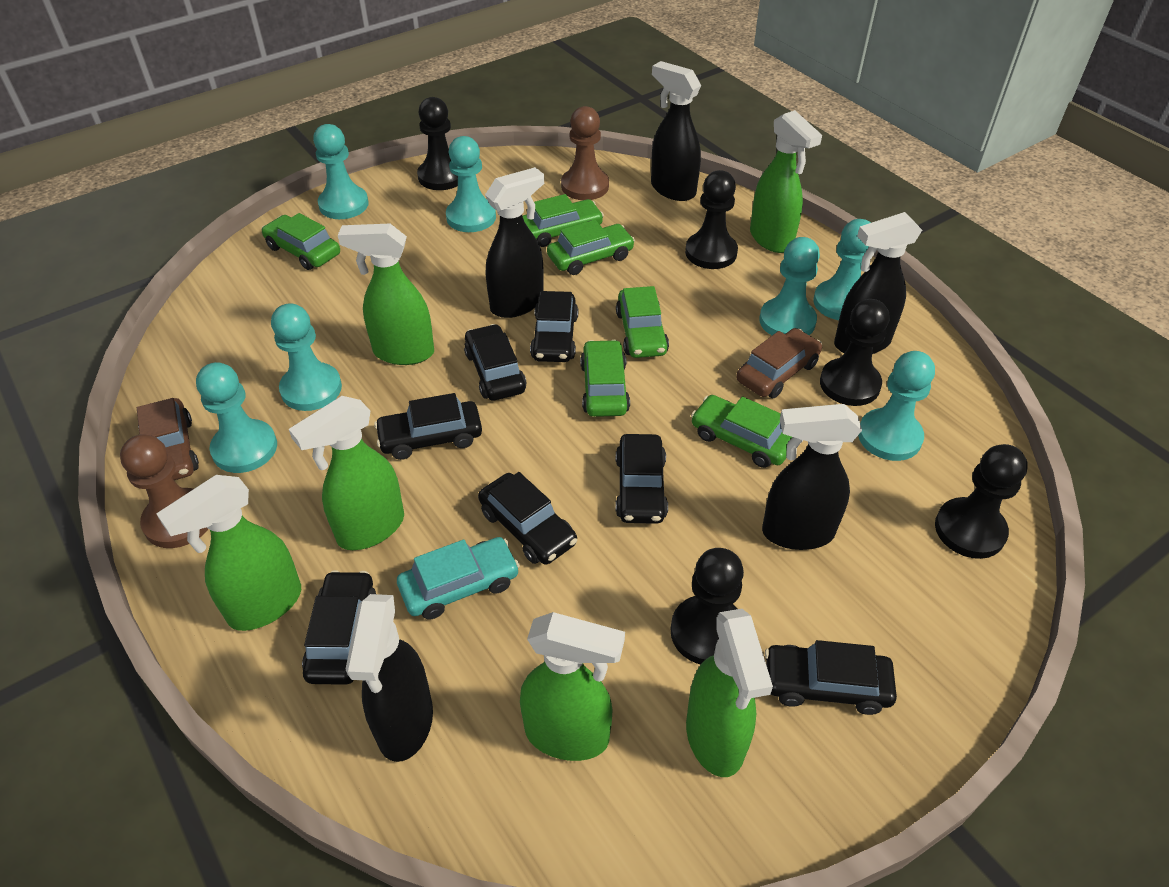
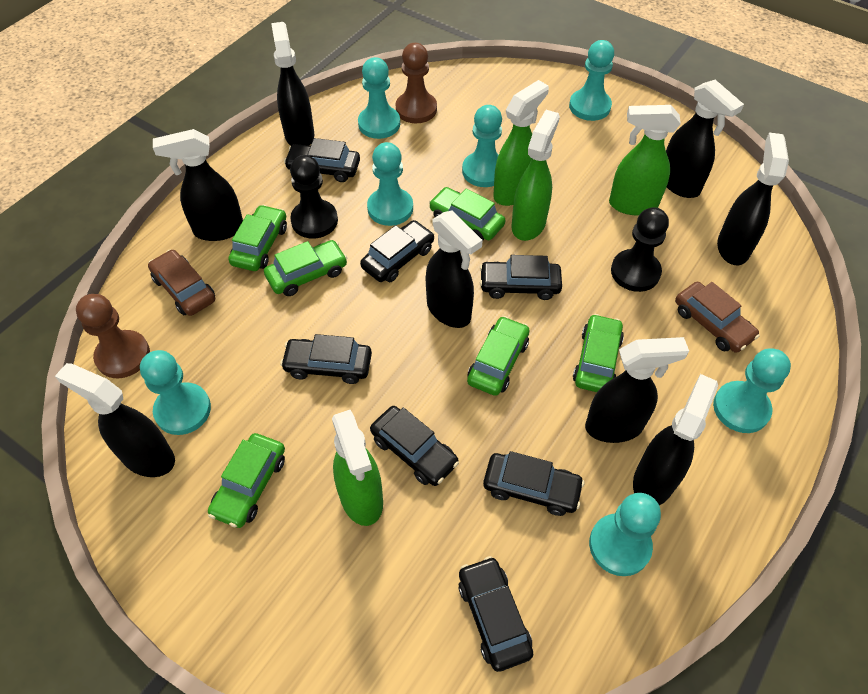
black pawn: 5 -> 2
black spray bottle: 5 -> 8
green spray bottle: 6 -> 4
turquoise car: 1 -> 0

